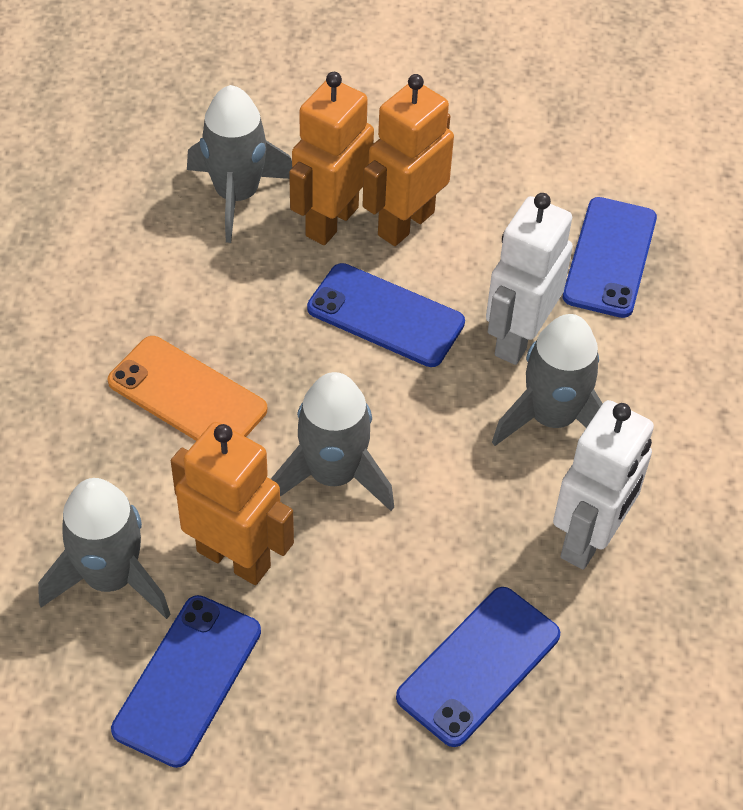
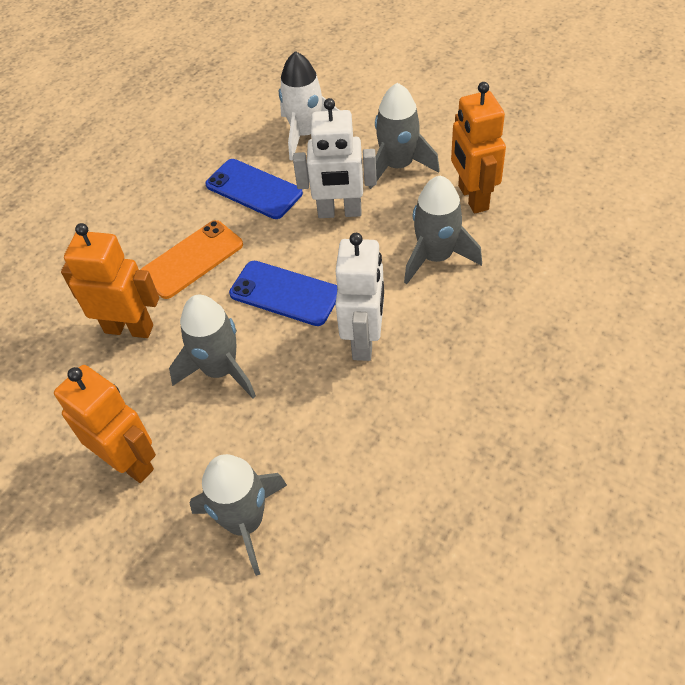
blue phone: 4 -> 2
white rocket: 0 -> 1

